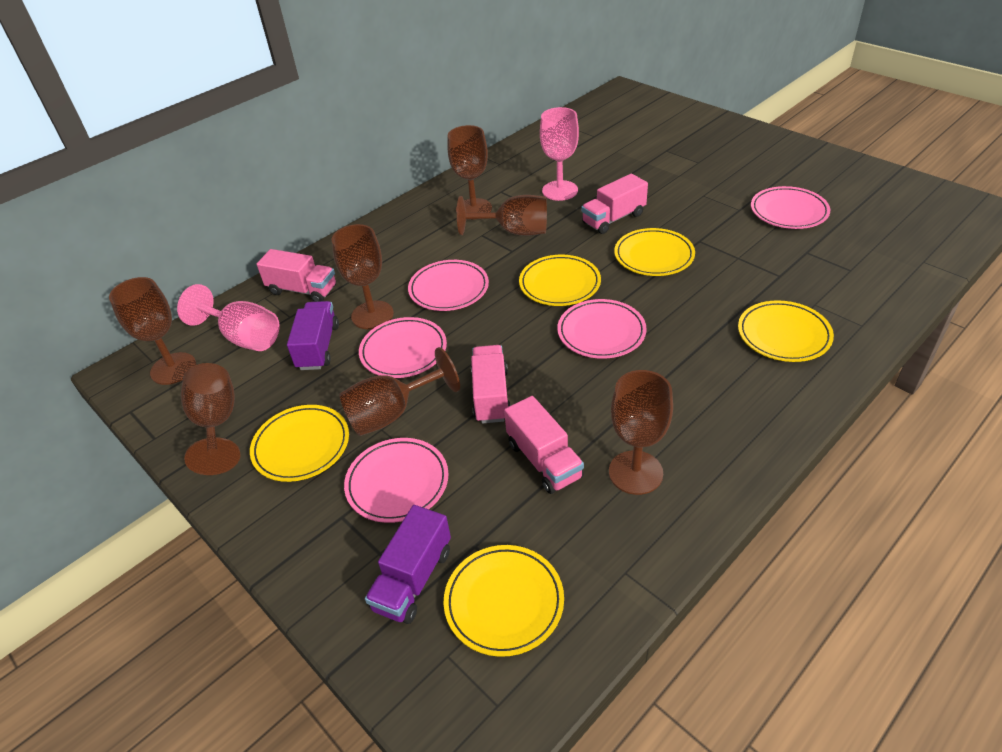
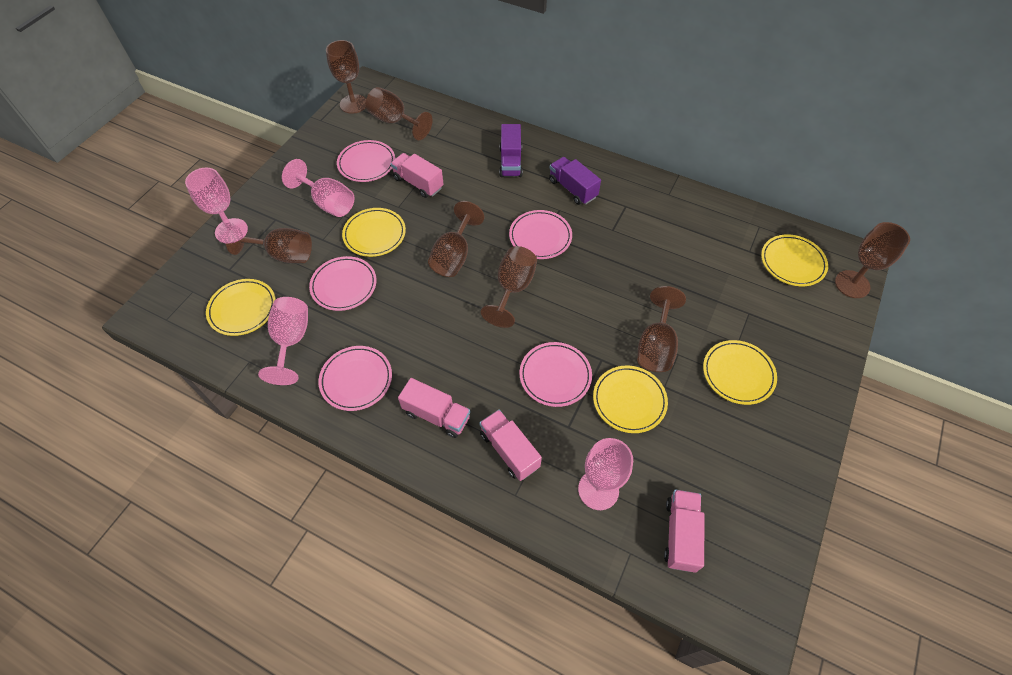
pink goblet: 2 -> 4

